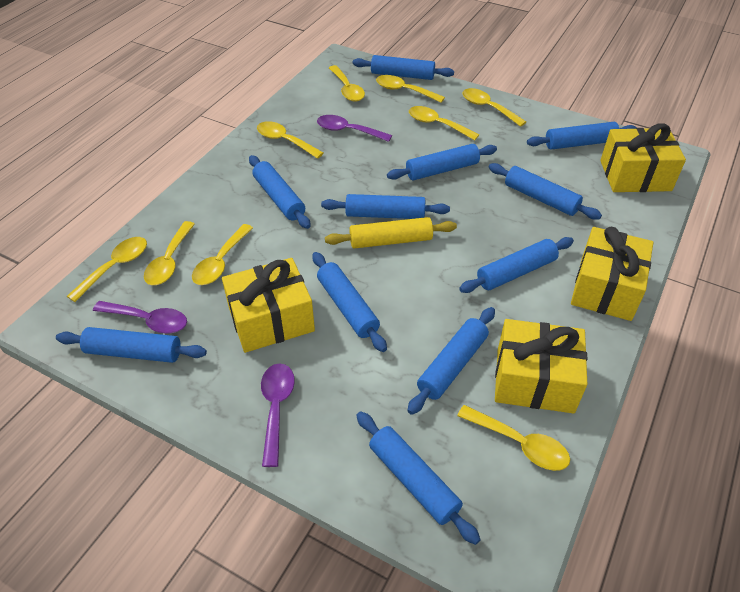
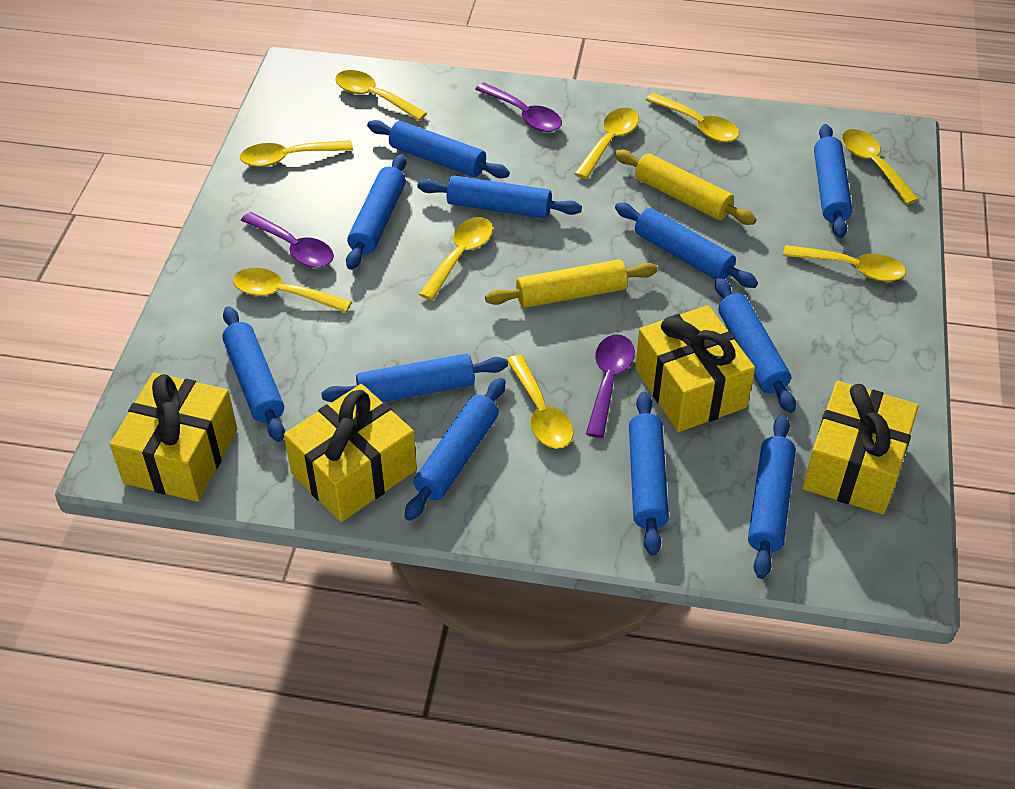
yellow rolling pin: 1 -> 2

